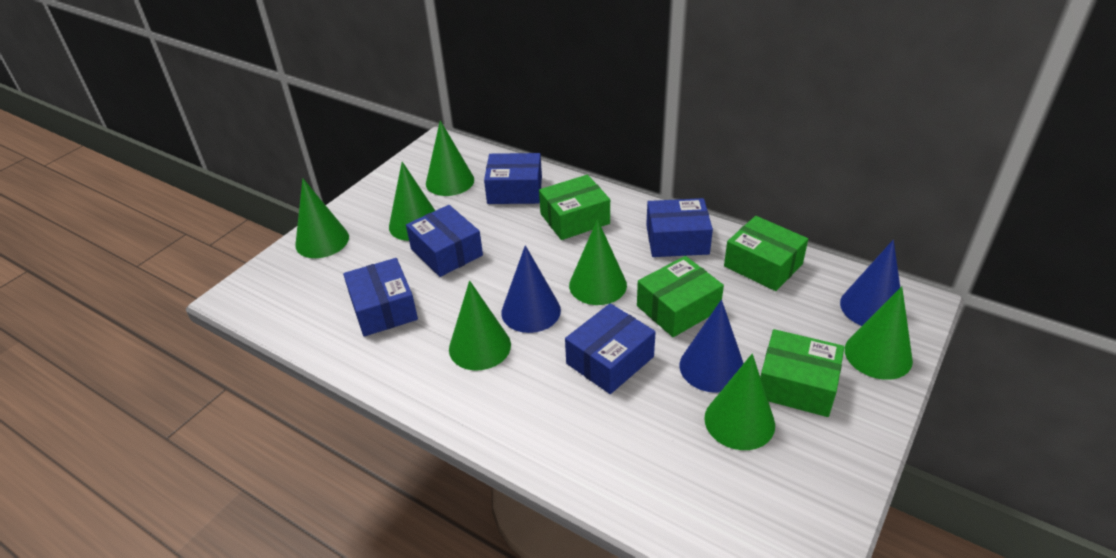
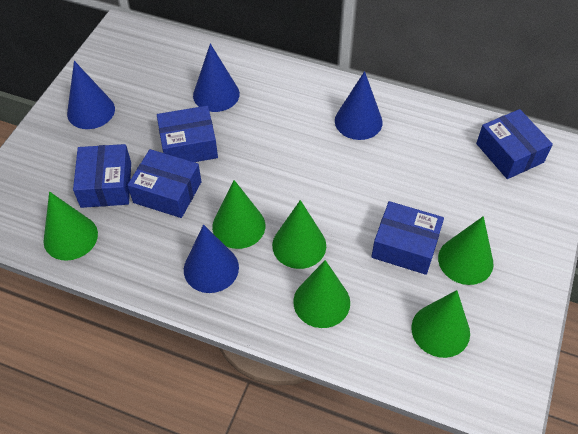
blue cone: 3 -> 4
green box: 4 -> 0
green cone: 7 -> 6

